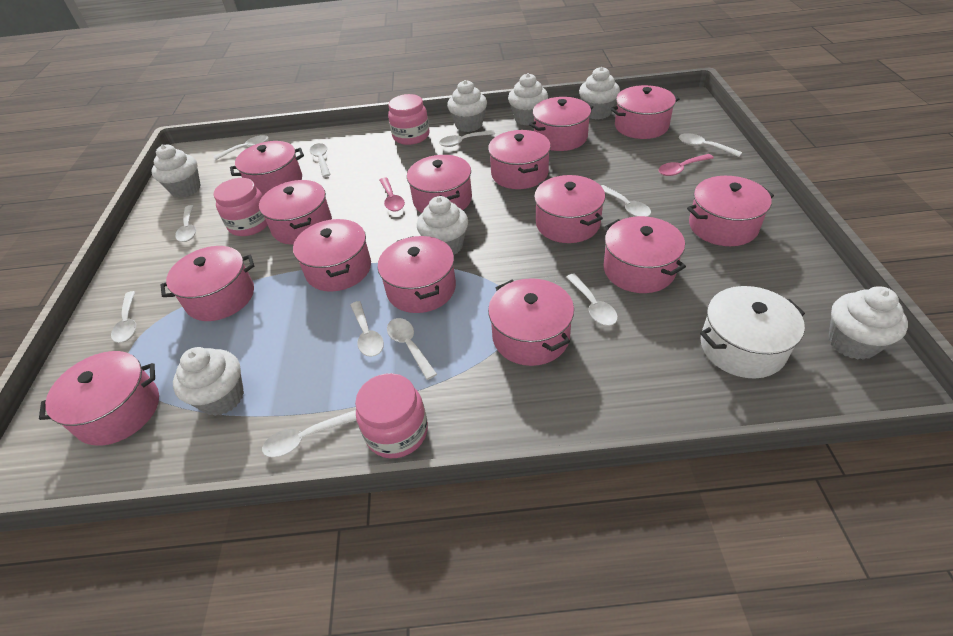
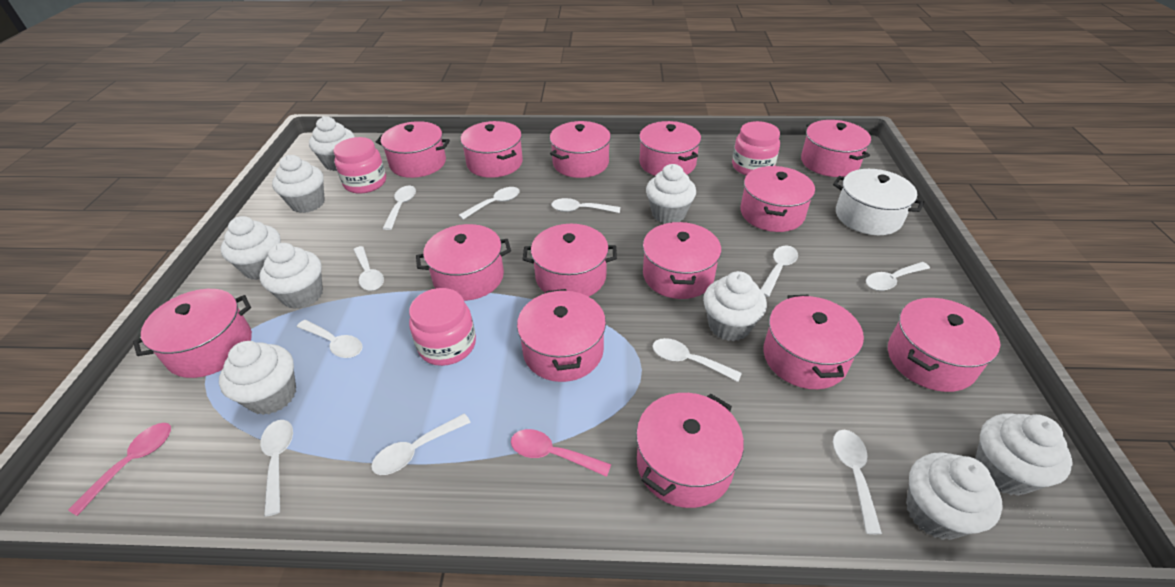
white cupcake: 7 -> 9

